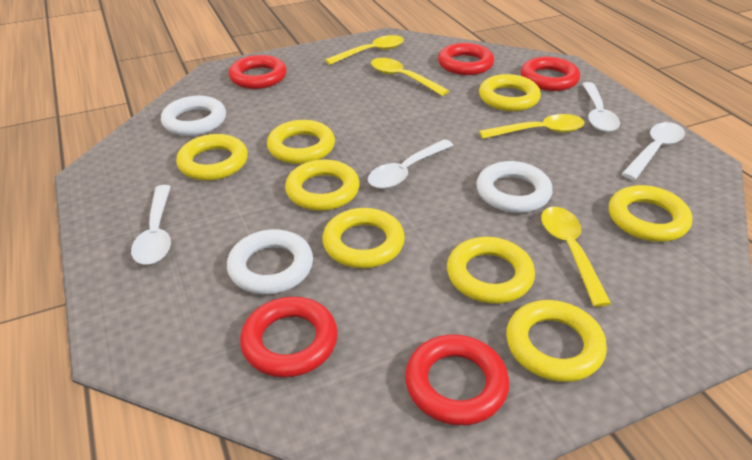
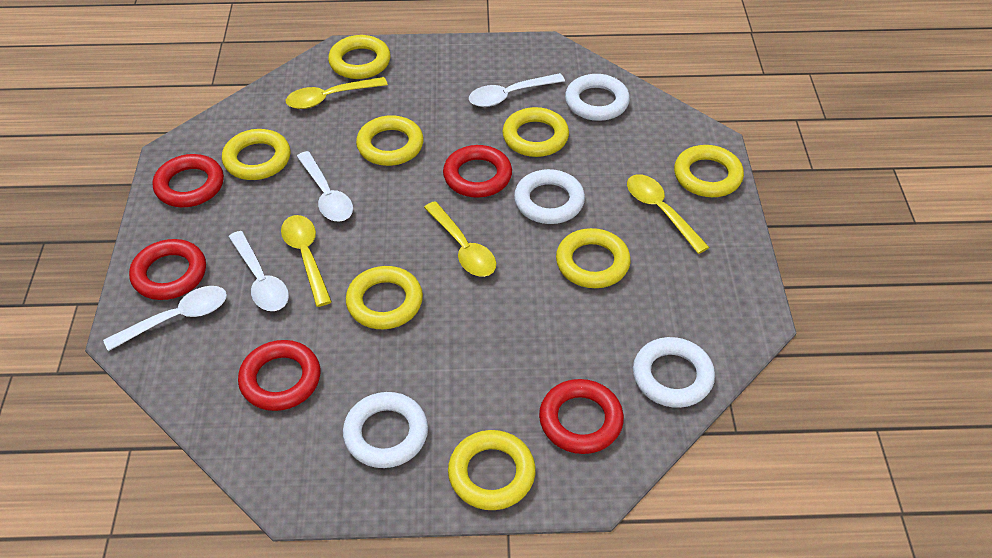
white ring: 3 -> 4

